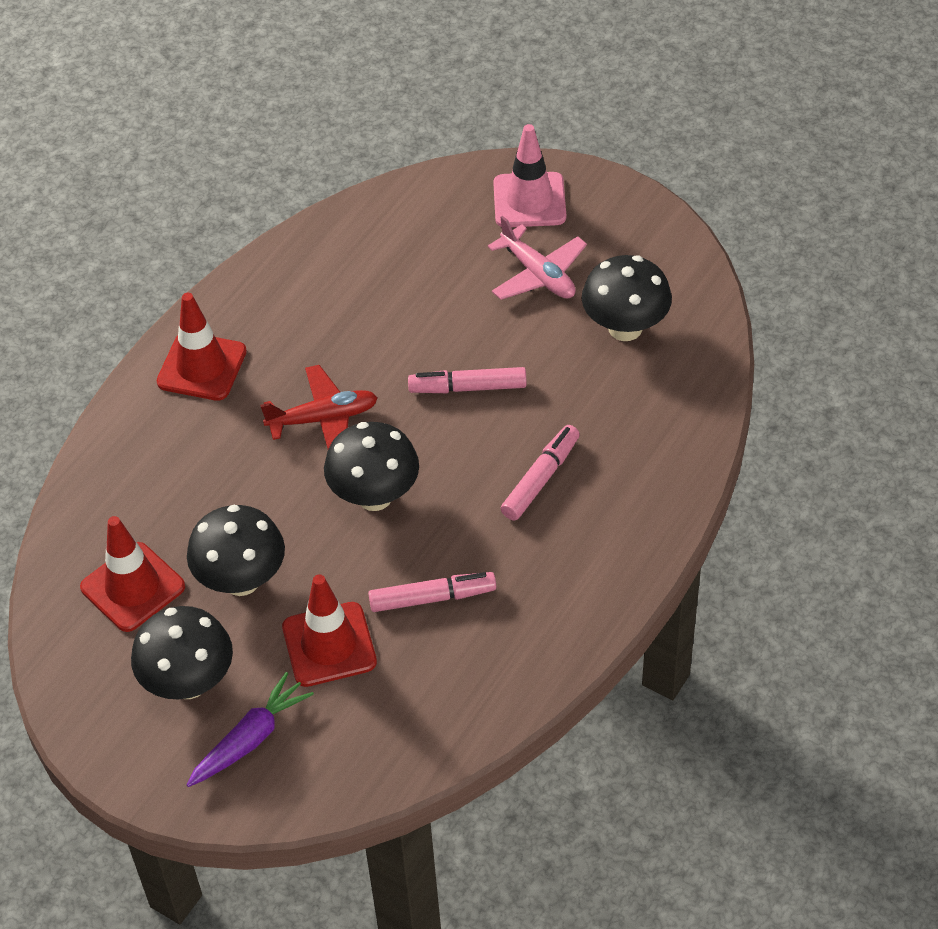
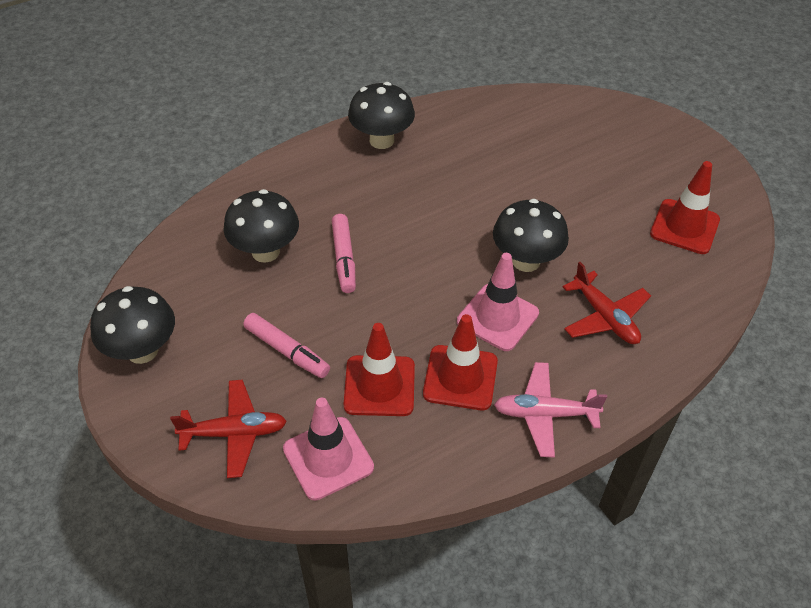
pink marker: 3 -> 2
pink traffic cone: 1 -> 2
purple carrot: 1 -> 0
red plane: 1 -> 2

